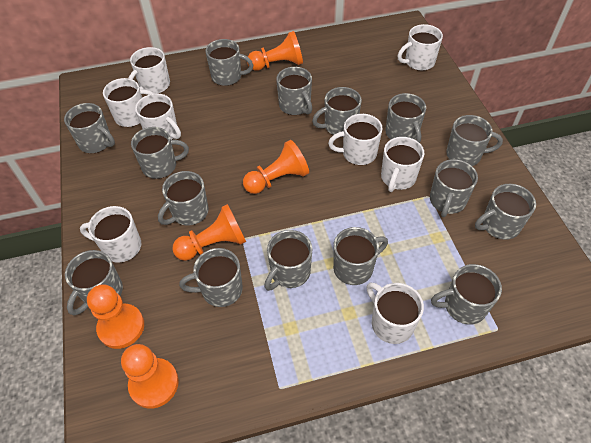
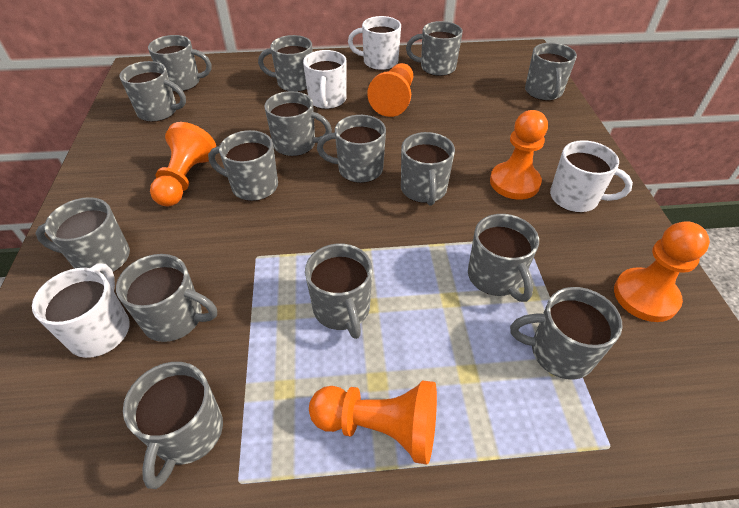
white mug: 8 -> 4

